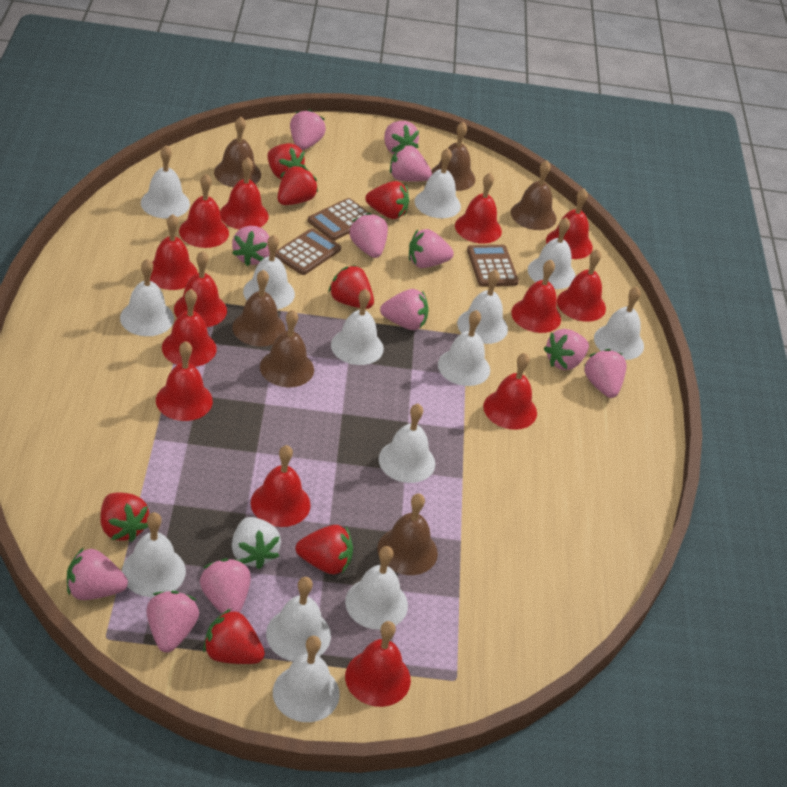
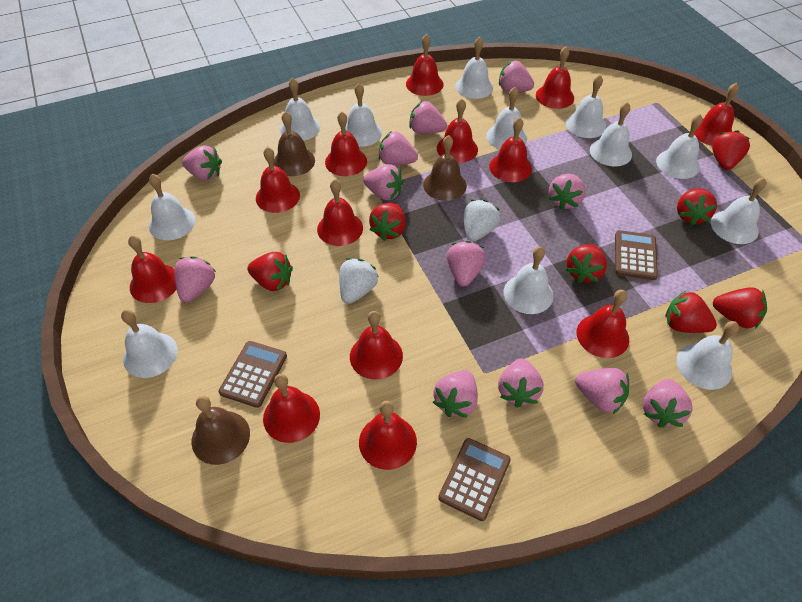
brown bell: 6 -> 3
white bell: 14 -> 12
white strawberry: 1 -> 2

